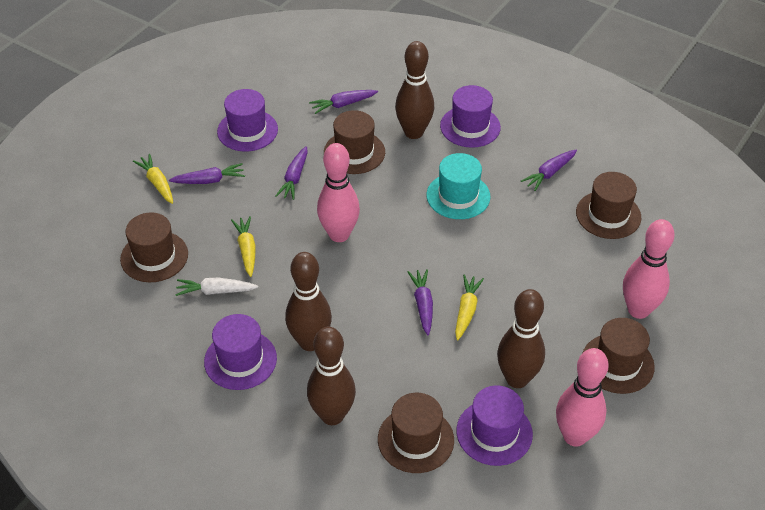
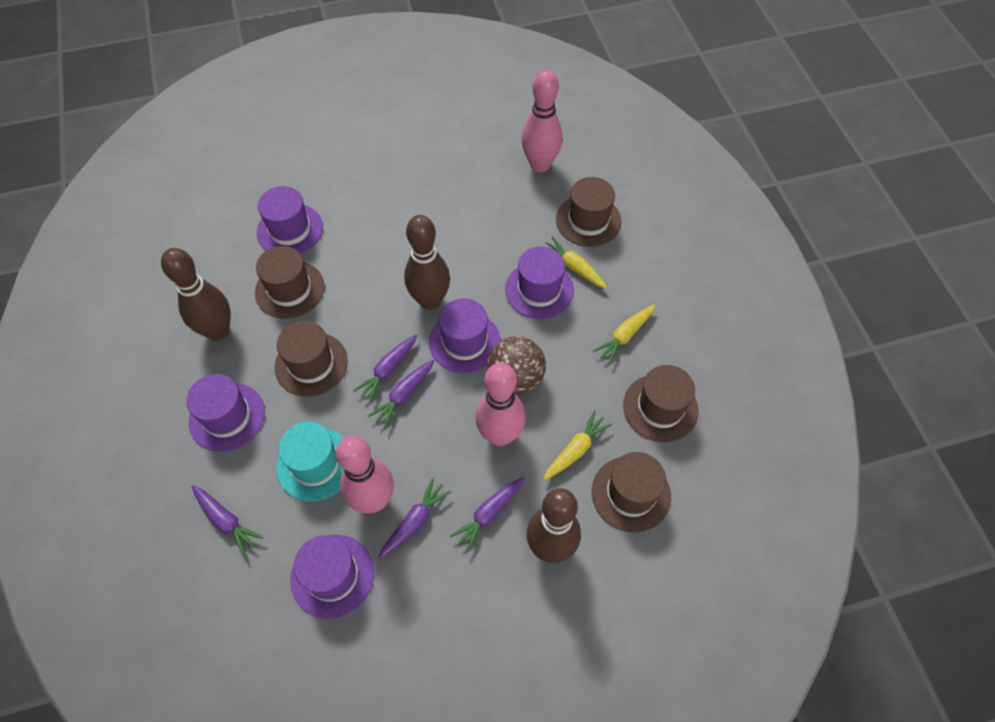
brown ball: 0 -> 1
brown bowling pin: 4 -> 3
purple hat: 4 -> 5
white carrot: 1 -> 0

